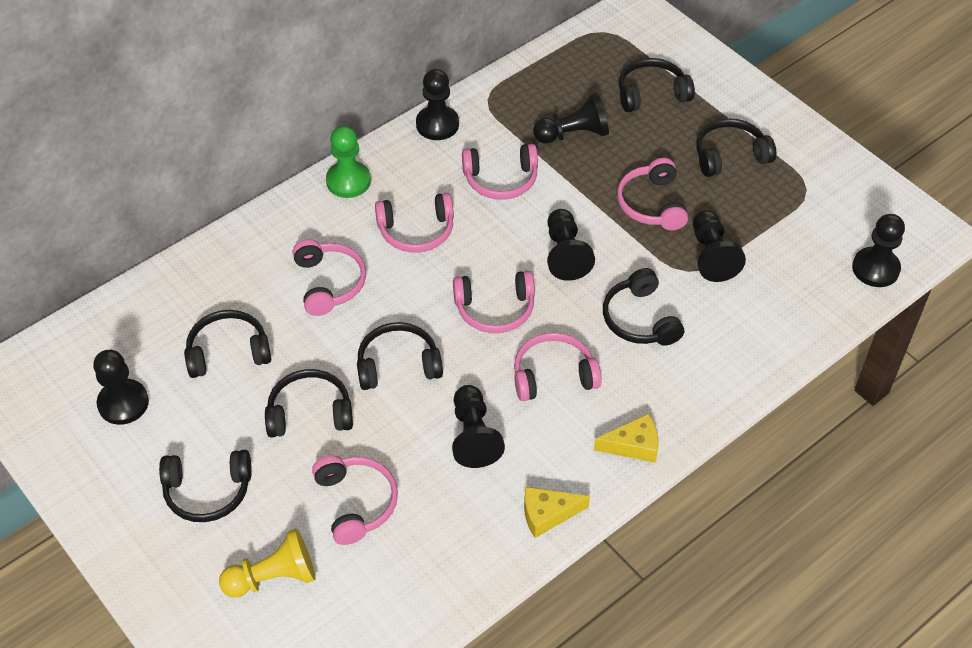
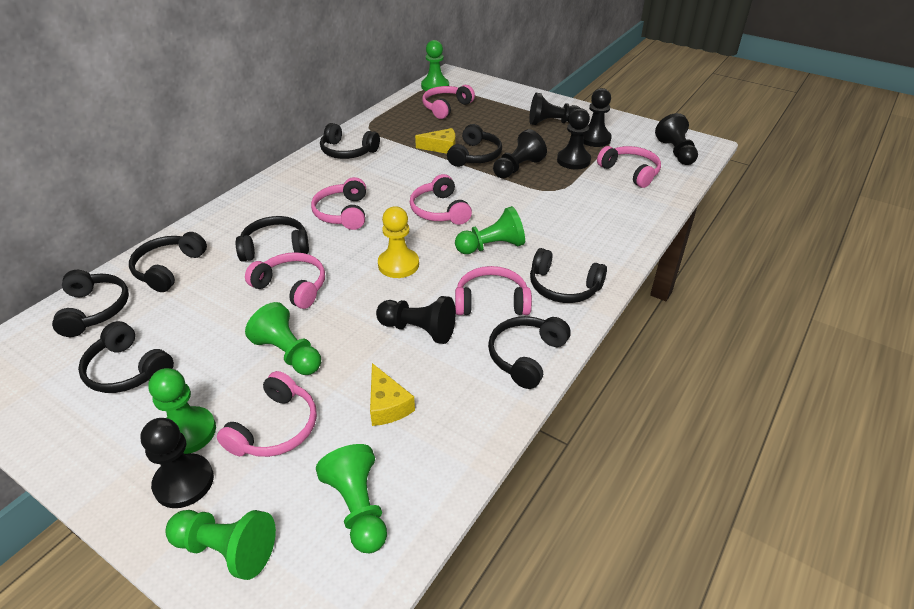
black headphones: 7 -> 8
green pawn: 1 -> 6

